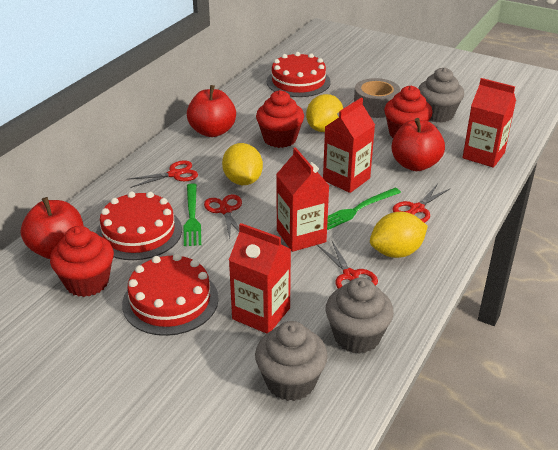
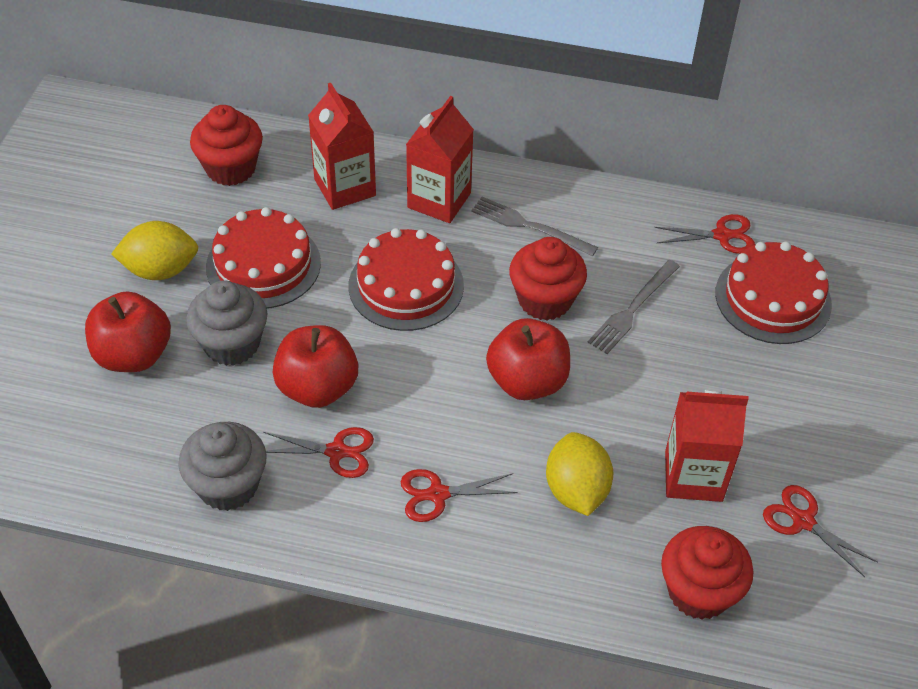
green fork: 2 -> 0
grey cupcake: 3 -> 2
grey fork: 0 -> 2
grey tape: 1 -> 0
red carton: 4 -> 3
yellow lemon: 3 -> 2

